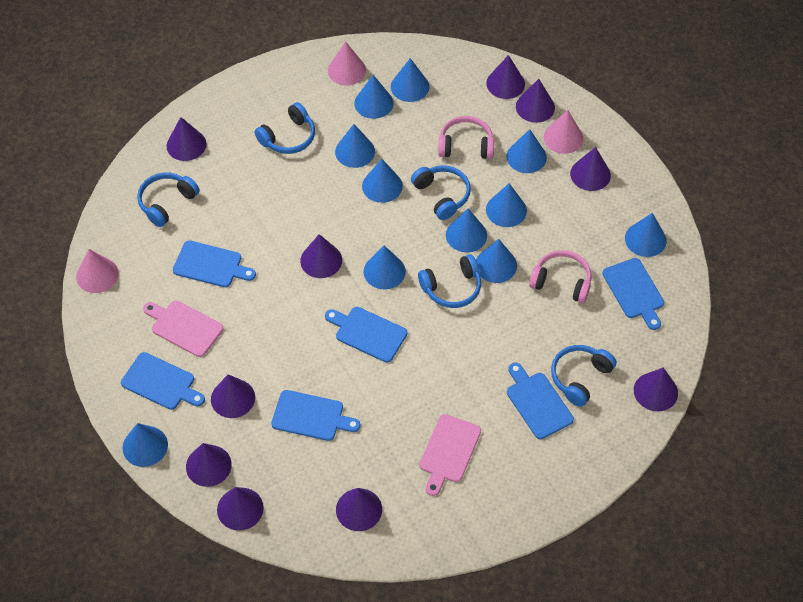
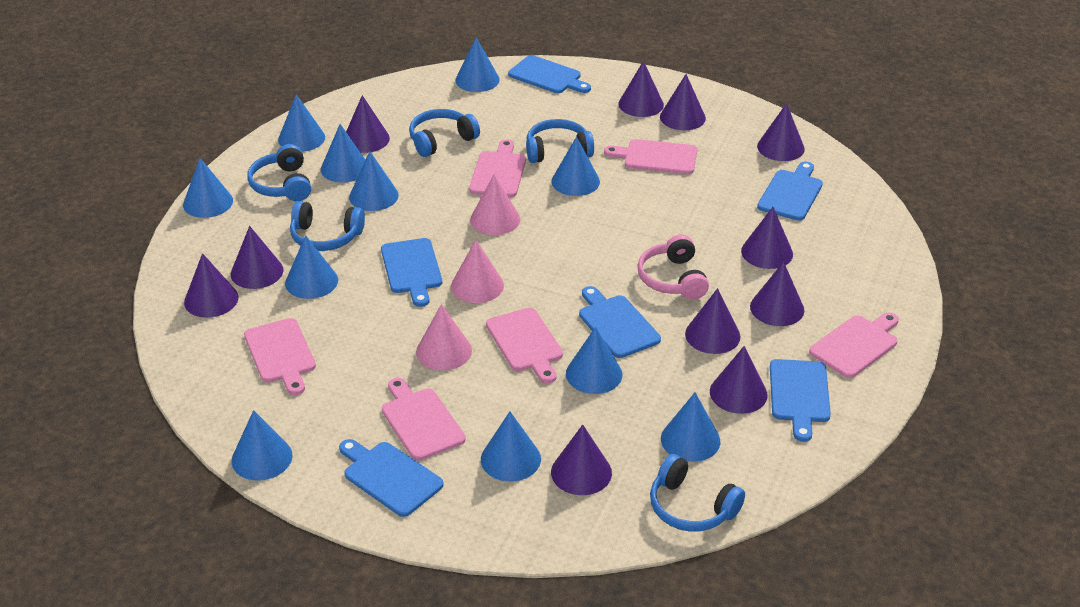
pink cutting board: 2 -> 6
pink headphones: 2 -> 1
purple cone: 10 -> 11

